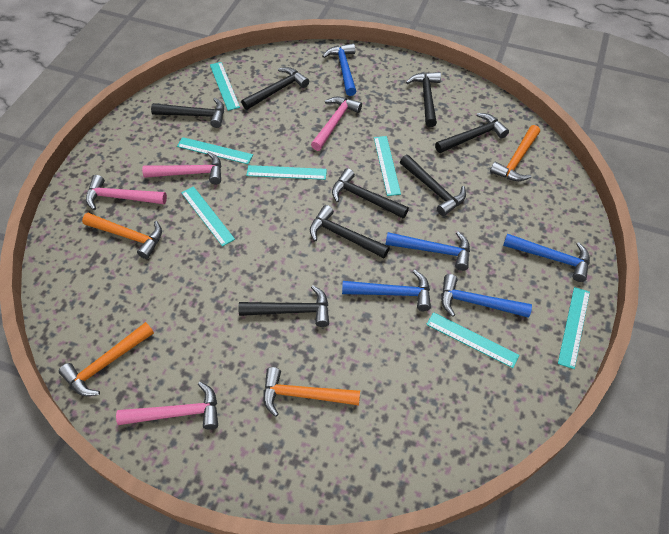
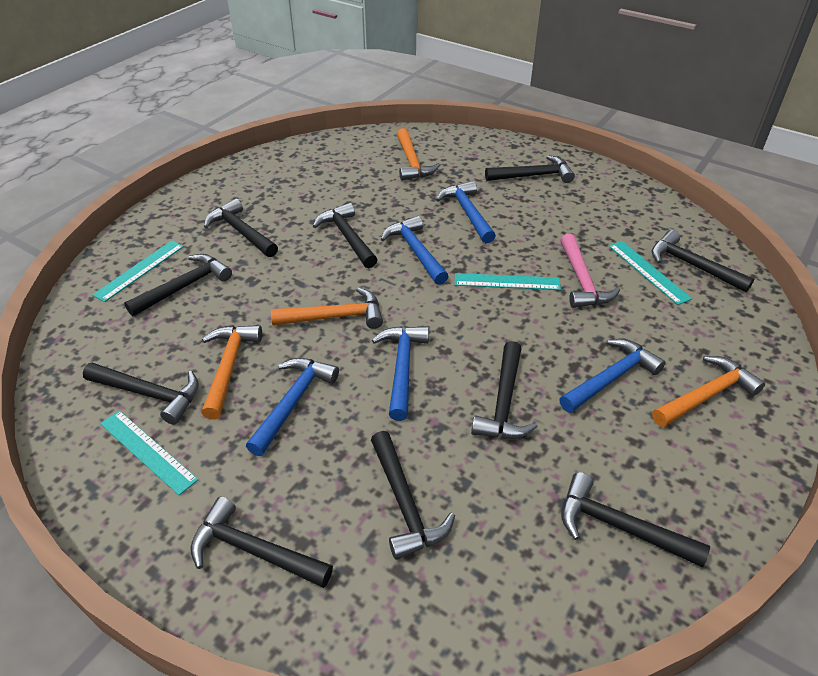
black hammer: 8 -> 10
pink hammer: 4 -> 1
turquoise ruler: 7 -> 4

